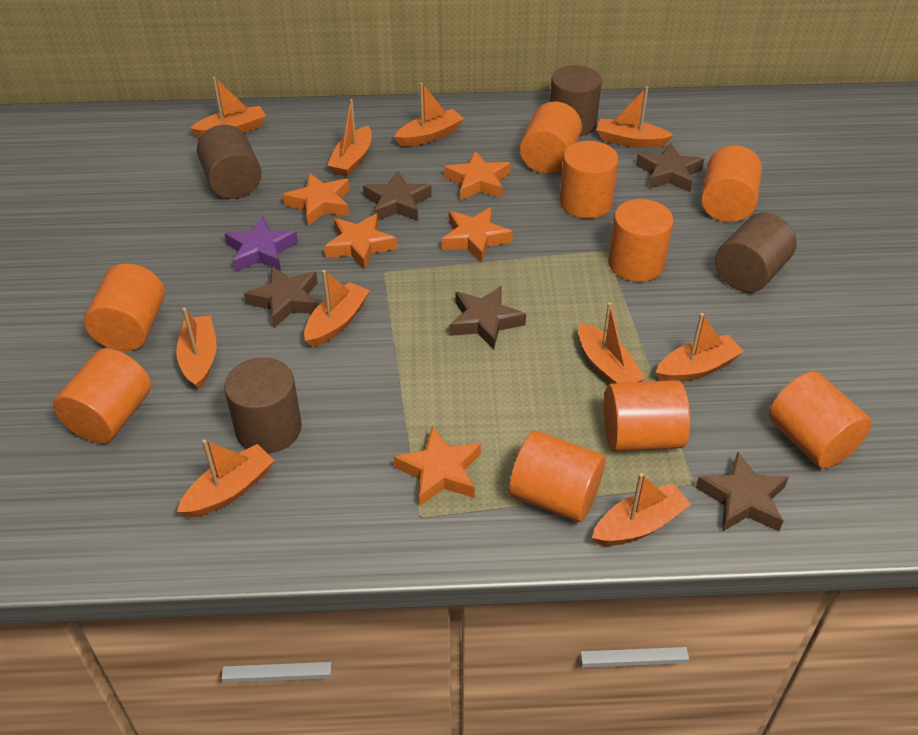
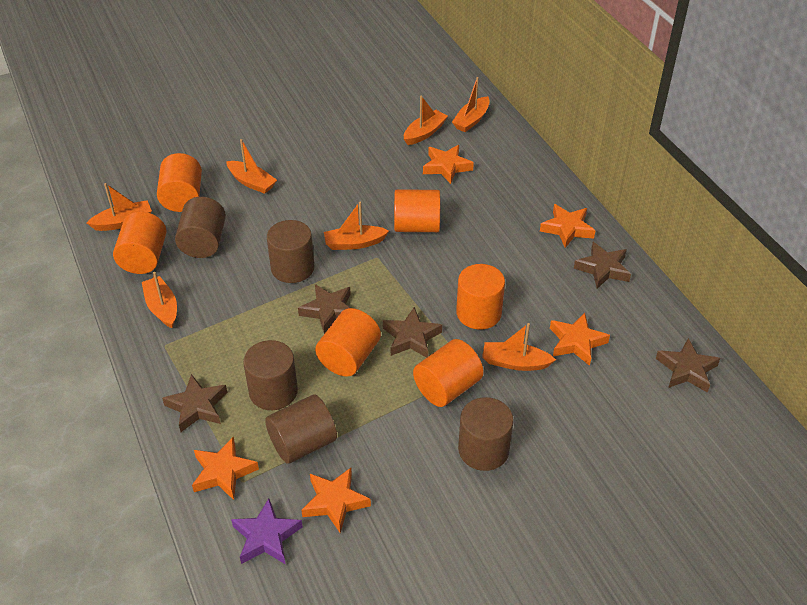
brown cylinder: 4 -> 5
orange boat: 10 -> 7
orange cylinder: 9 -> 6

